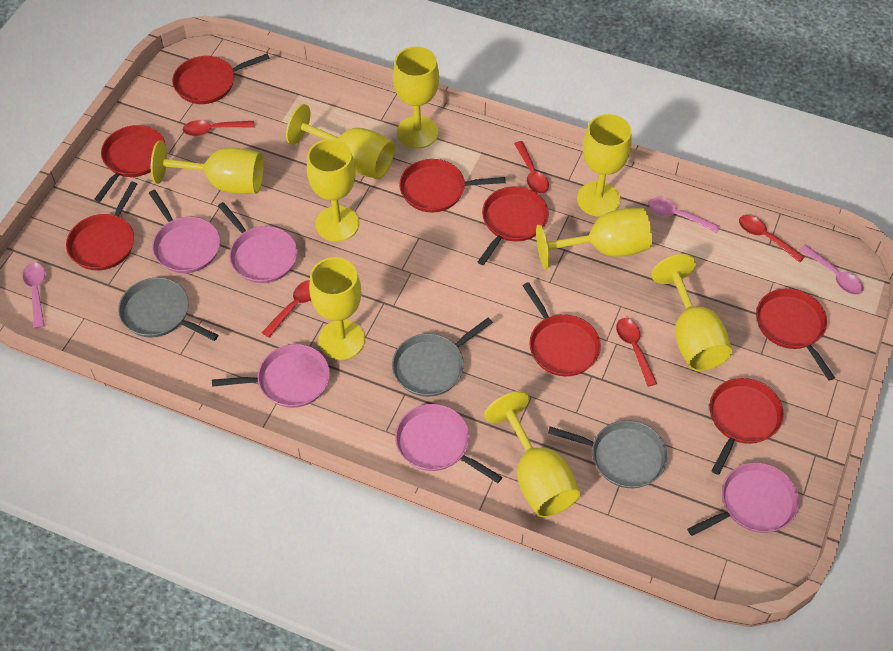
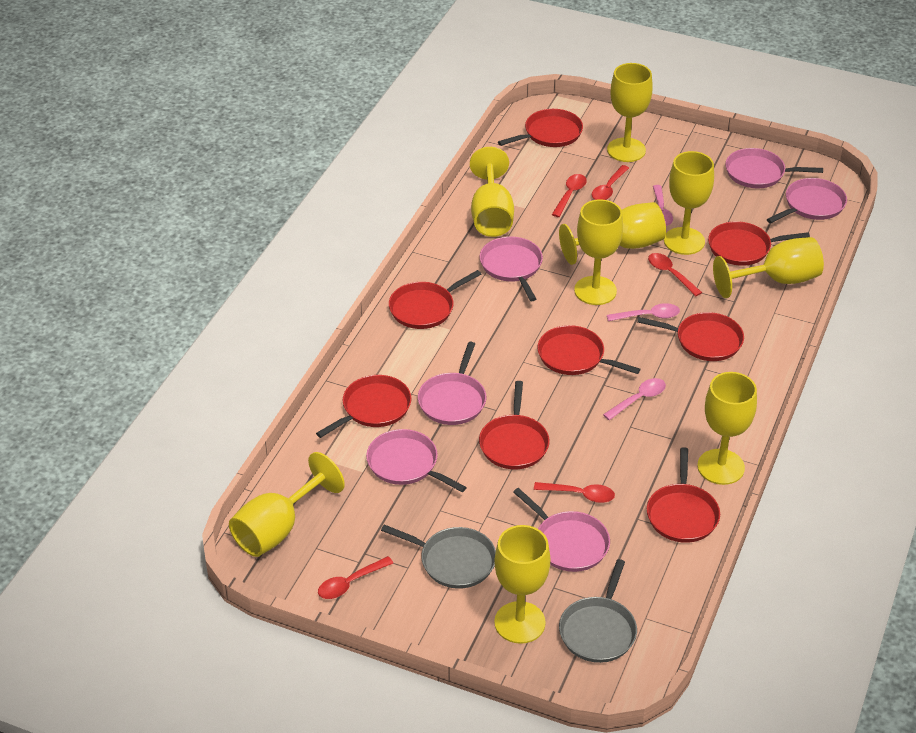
grey pan: 3 -> 2
pink pan: 5 -> 6

